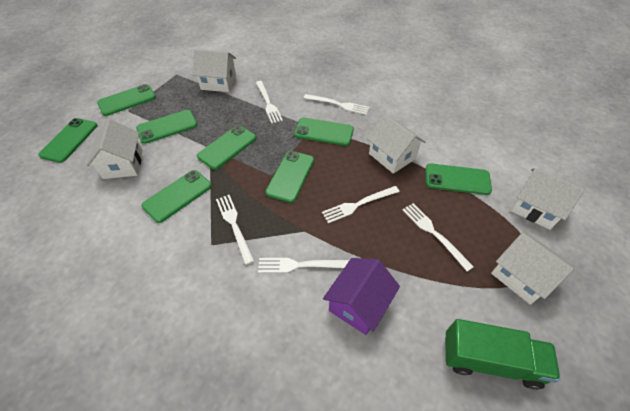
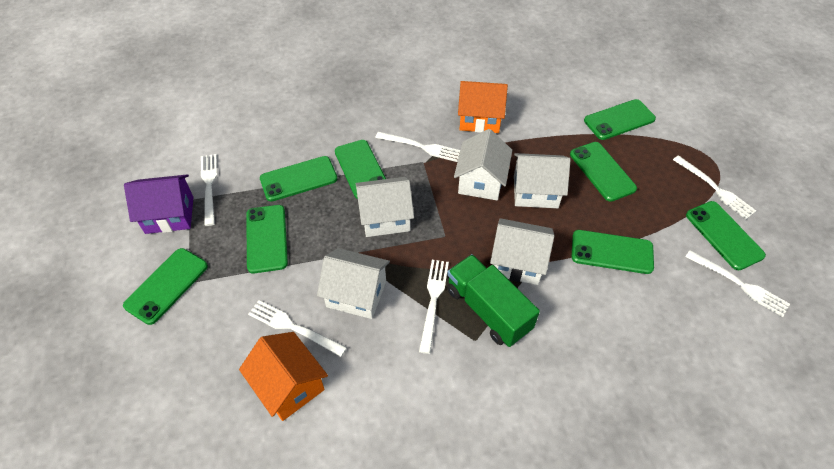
orange house: 0 -> 2

